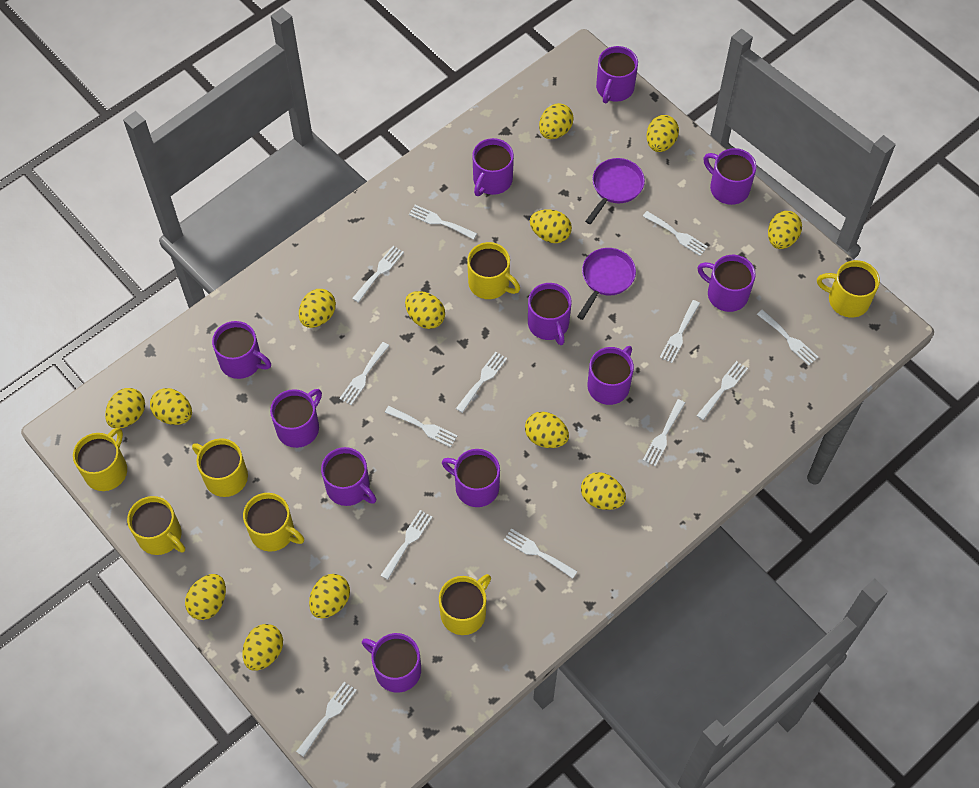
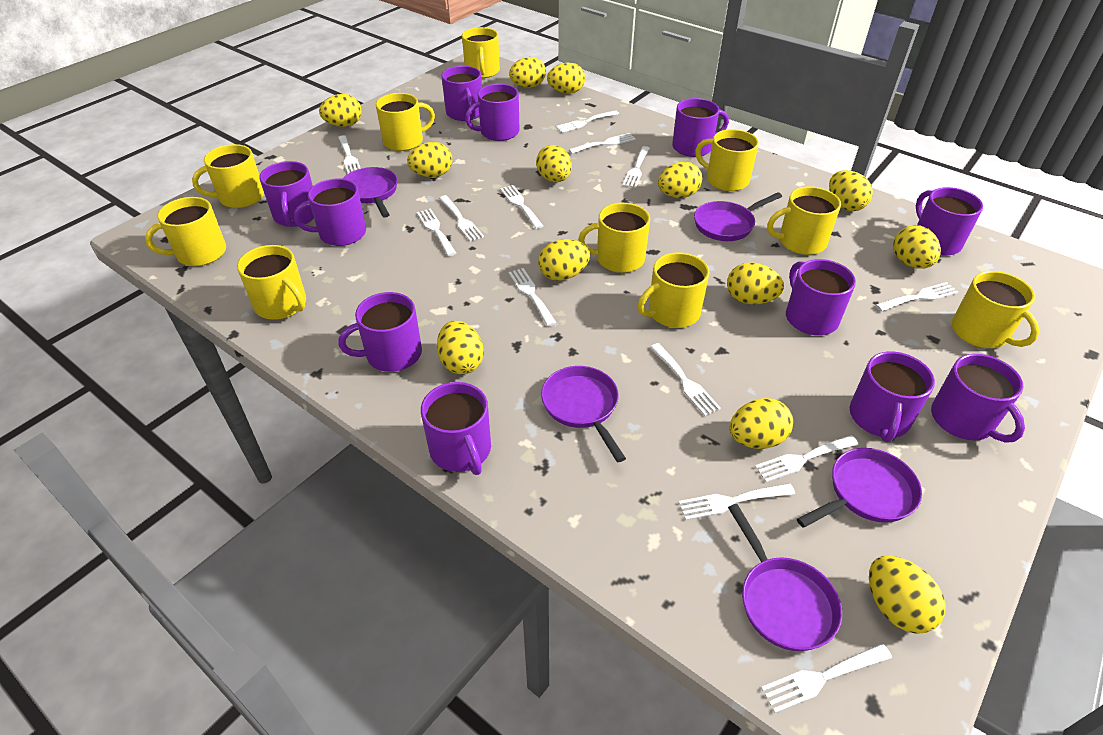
purple pan: 2 -> 5
yellow mug: 7 -> 10

